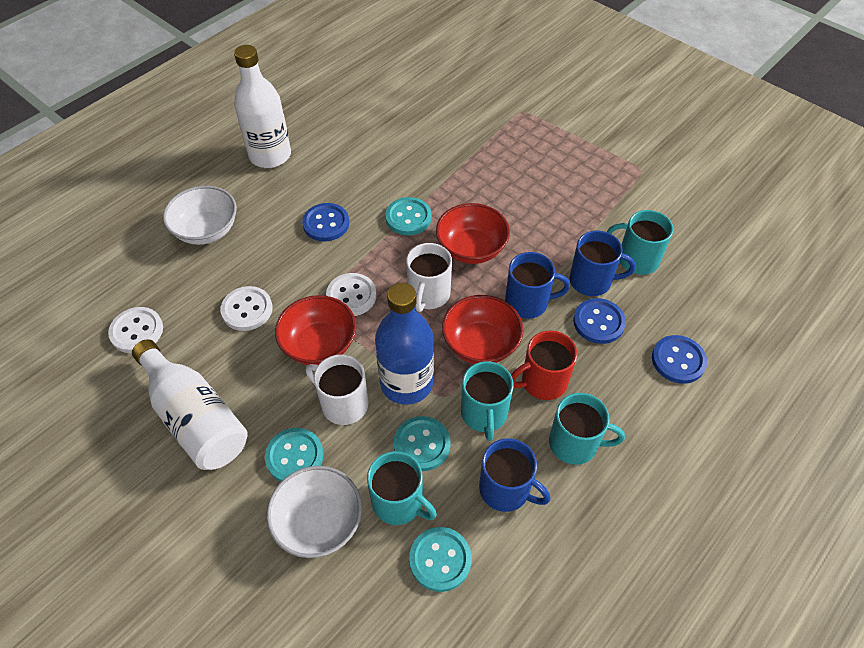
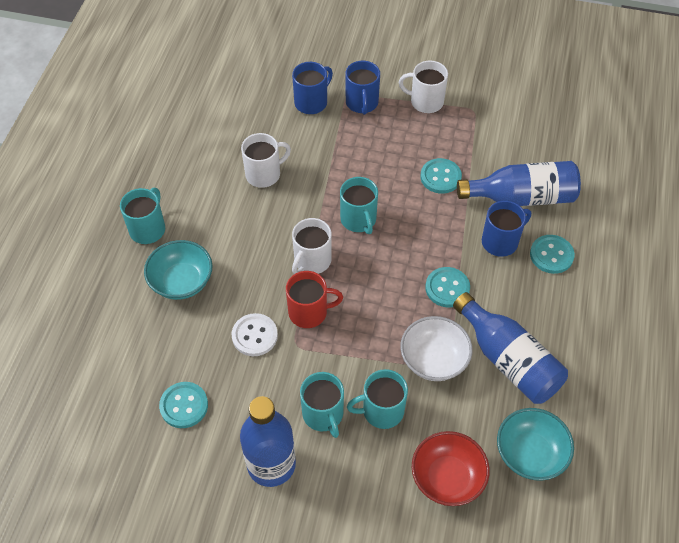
blue bottle: 1 -> 3
blue button: 3 -> 0
red bowl: 3 -> 1
turquoise bowl: 0 -> 2
white bottle: 2 -> 0
white bowl: 2 -> 1
white button: 3 -> 1
white mug: 2 -> 3

